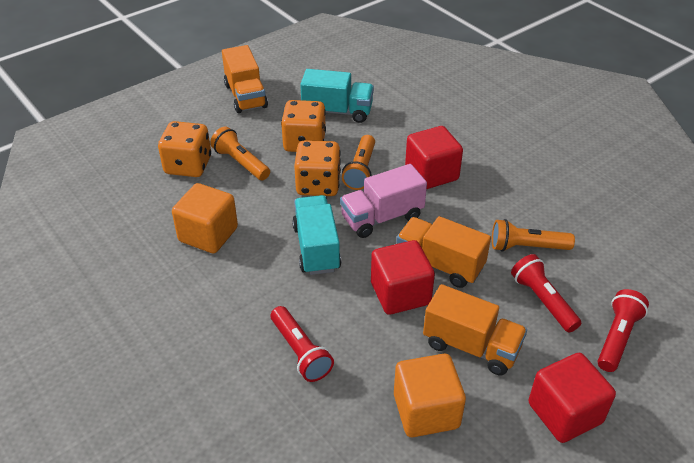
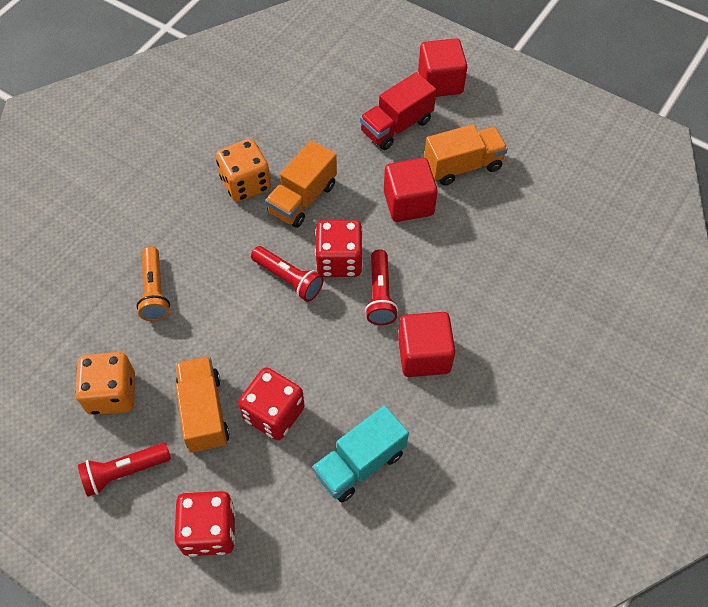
orange cube: 2 -> 0
orange dice: 3 -> 2
orange flashlight: 3 -> 1
pink truck: 1 -> 0
red dice: 0 -> 3
red truck: 0 -> 1
turquoise truck: 2 -> 1

